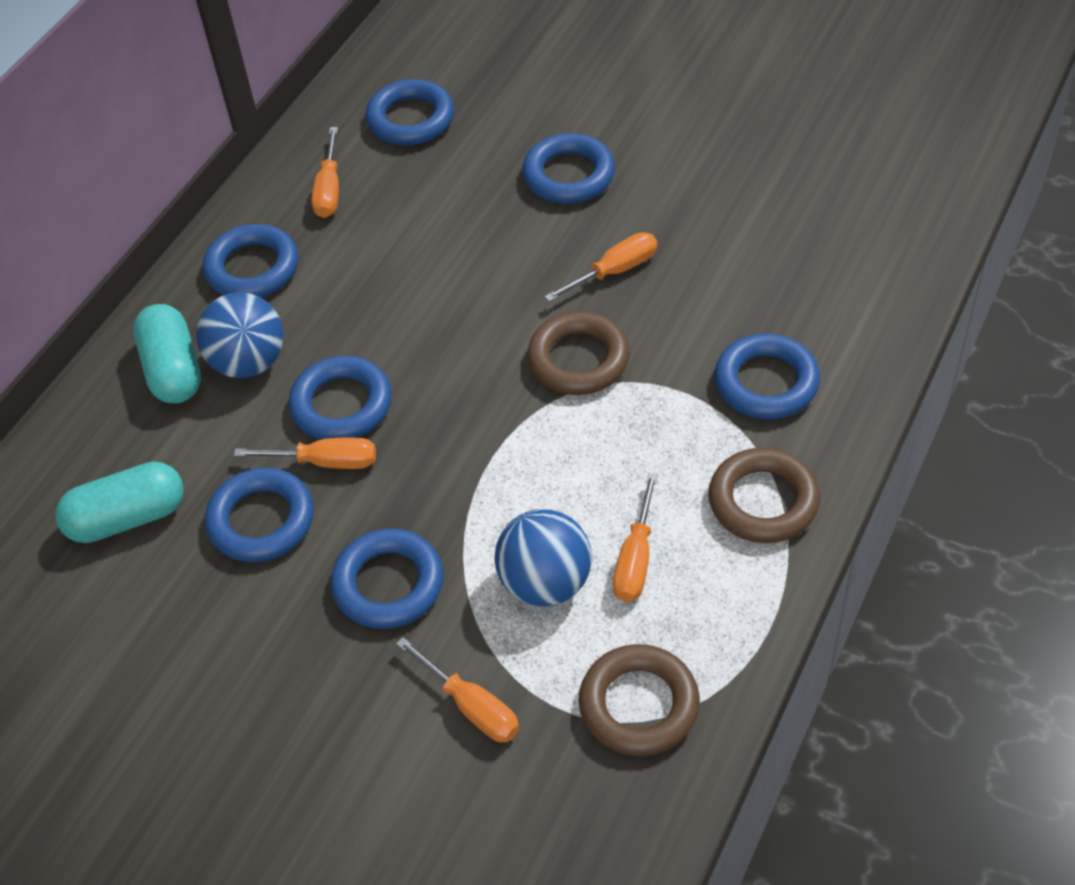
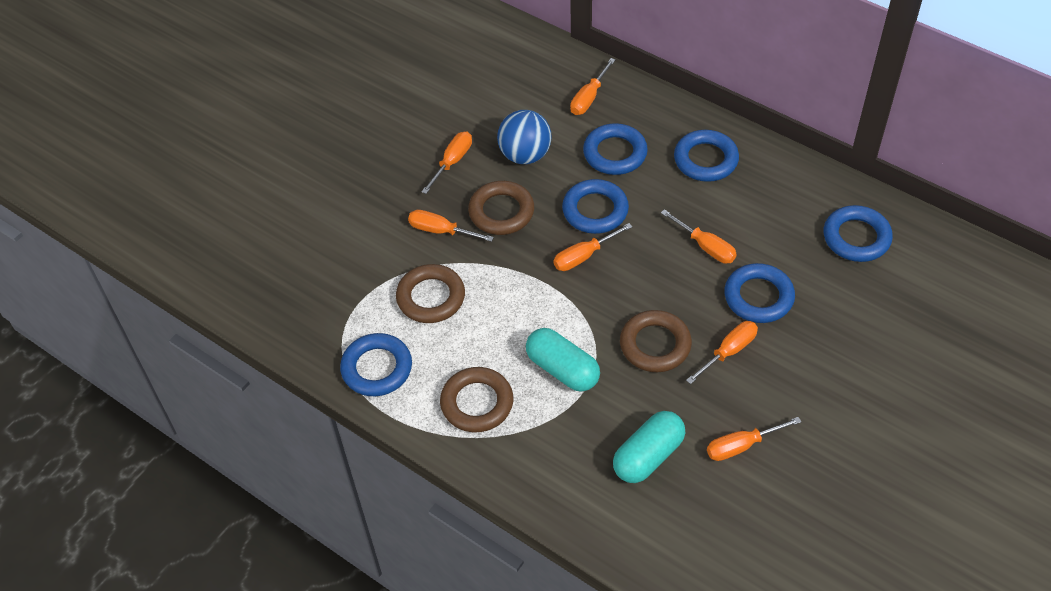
blue ball: 2 -> 1
blue ring: 7 -> 6
brown ring: 3 -> 4
orange screwdriver: 5 -> 7

